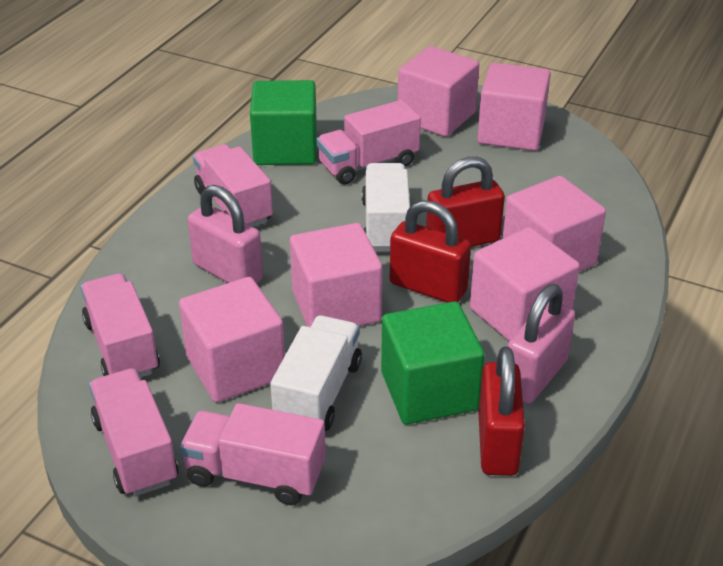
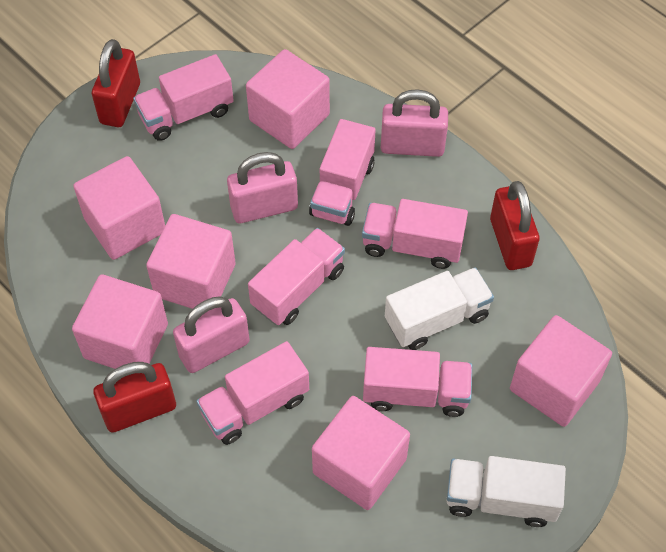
green cube: 2 -> 0
pink padlock: 2 -> 3
pink truck: 5 -> 6

